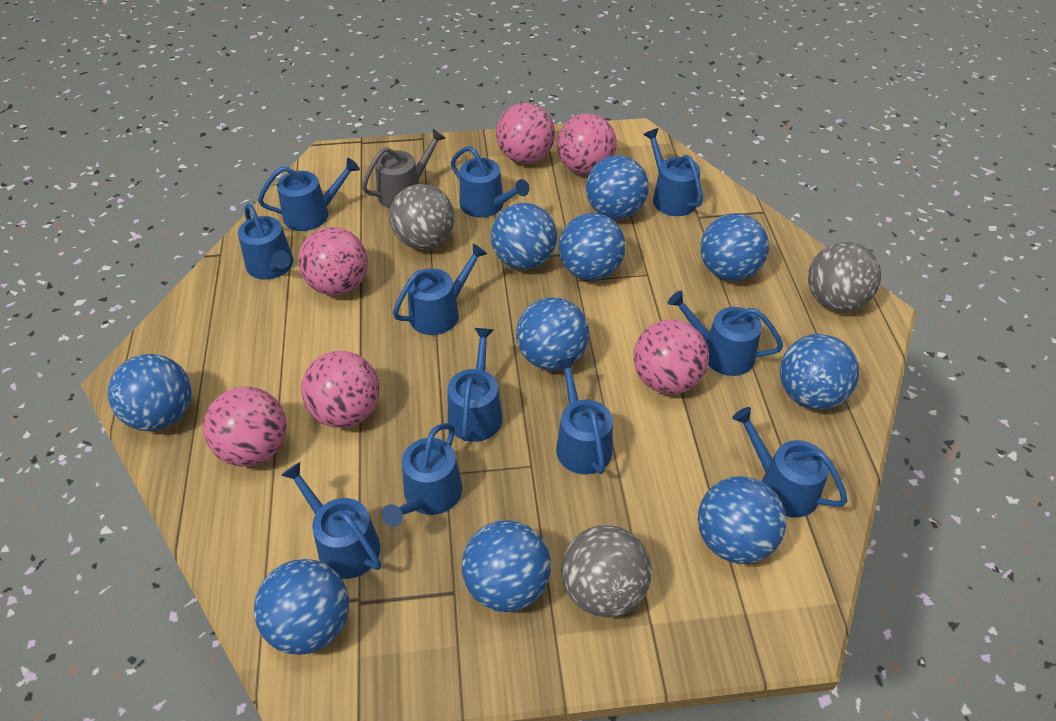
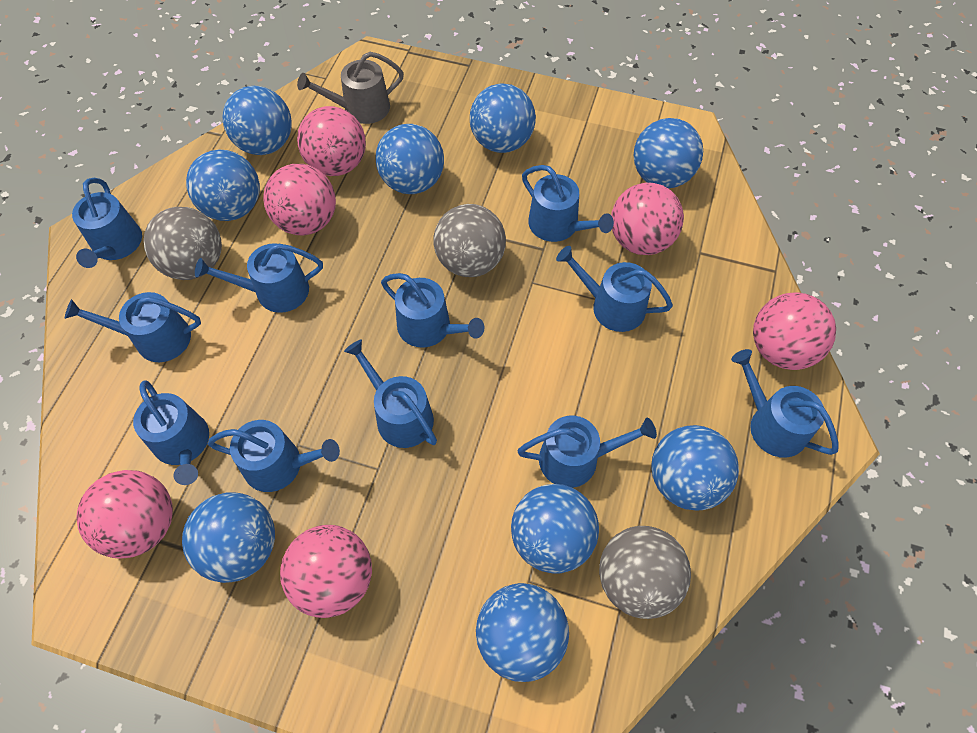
blue ball: 10 -> 9

